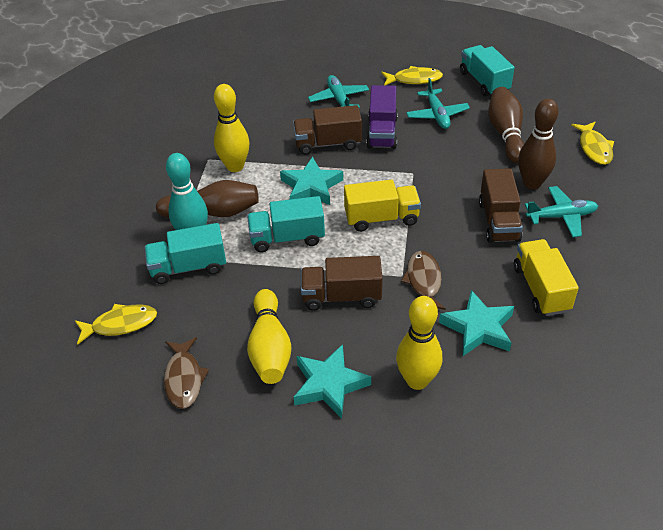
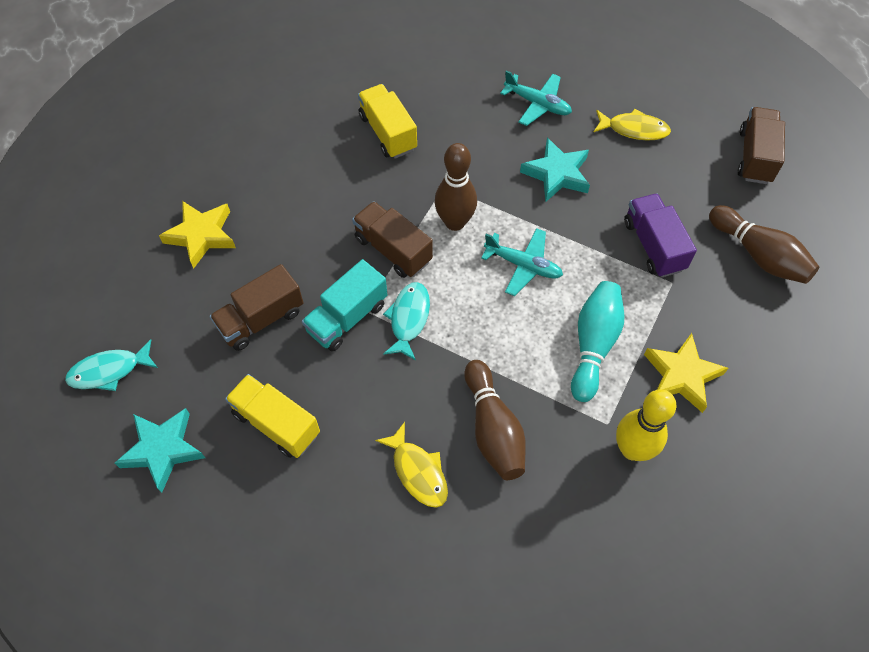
brown fish: 2 -> 0
turquoise fish: 0 -> 2
turquoise plane: 3 -> 2
turquoise star: 3 -> 2
turquoise truck: 3 -> 1
yellow bowling pin: 3 -> 1
yellow fish: 3 -> 2
yellow star: 0 -> 2

